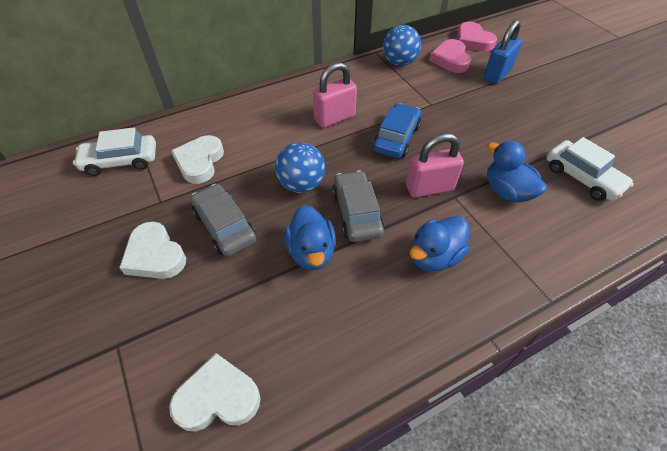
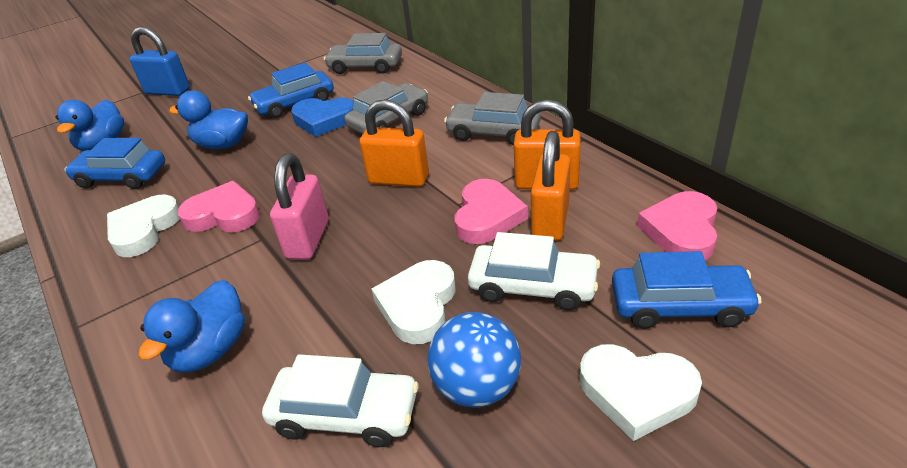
blue ball: 2 -> 1
blue car: 1 -> 3
blue heart: 0 -> 1
grey car: 2 -> 3
orange padlock: 0 -> 3
pink heart: 2 -> 3
pink padlock: 2 -> 1

